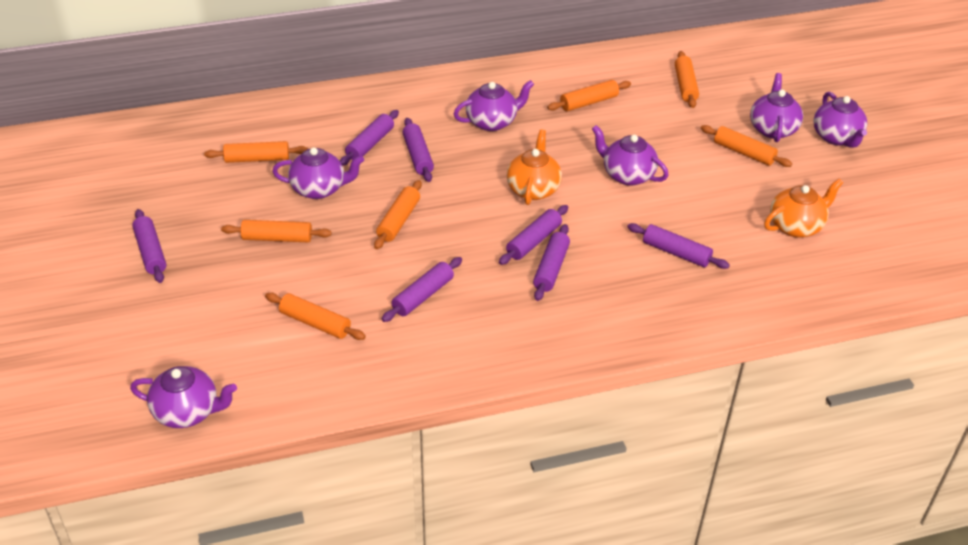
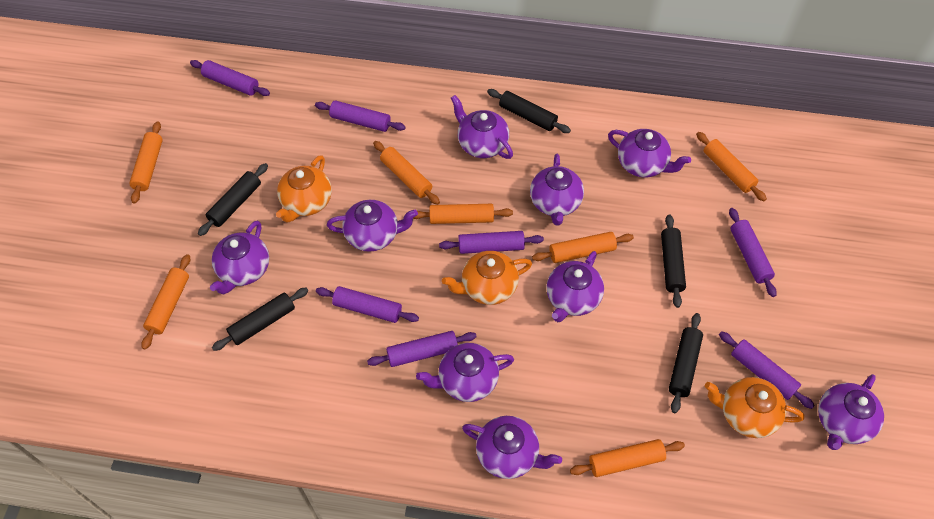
black rolling pin: 0 -> 5
orange teapot: 2 -> 3
purple teapot: 6 -> 9

